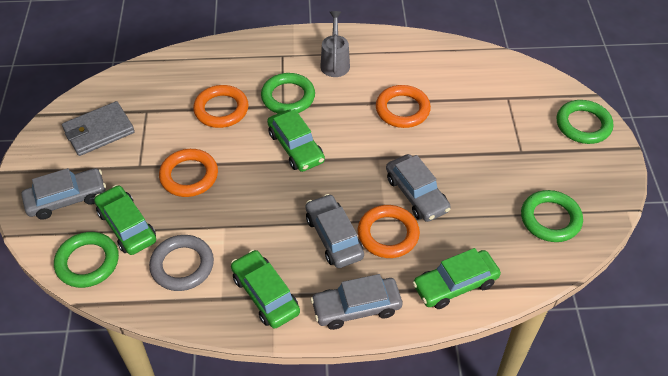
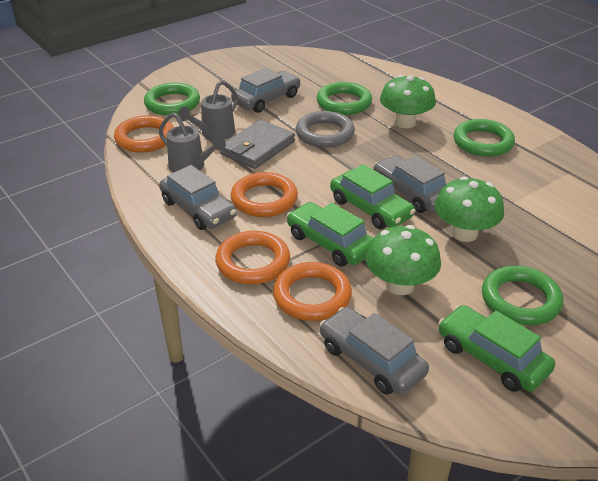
green car: 4 -> 3
green mushroom: 0 -> 3
grey watering can: 1 -> 2

